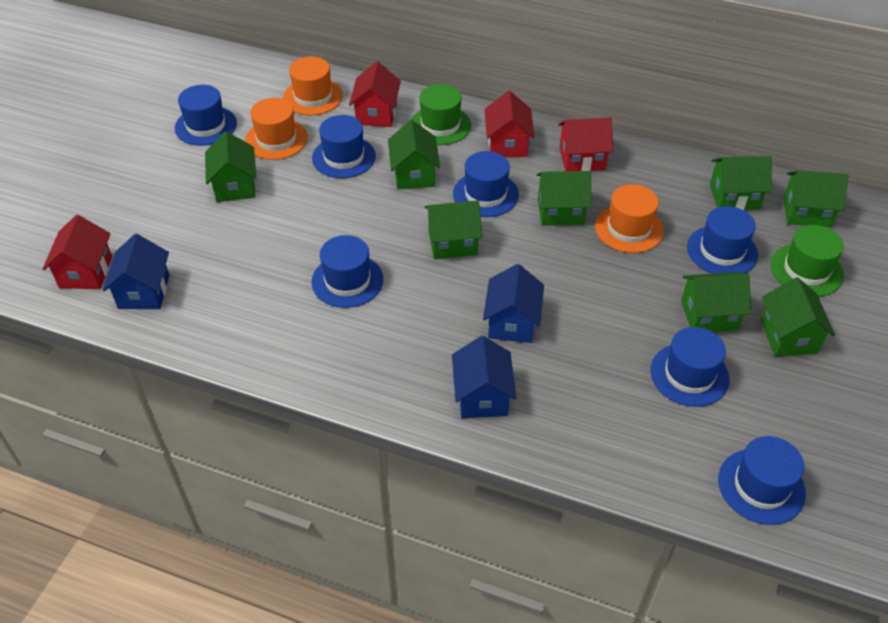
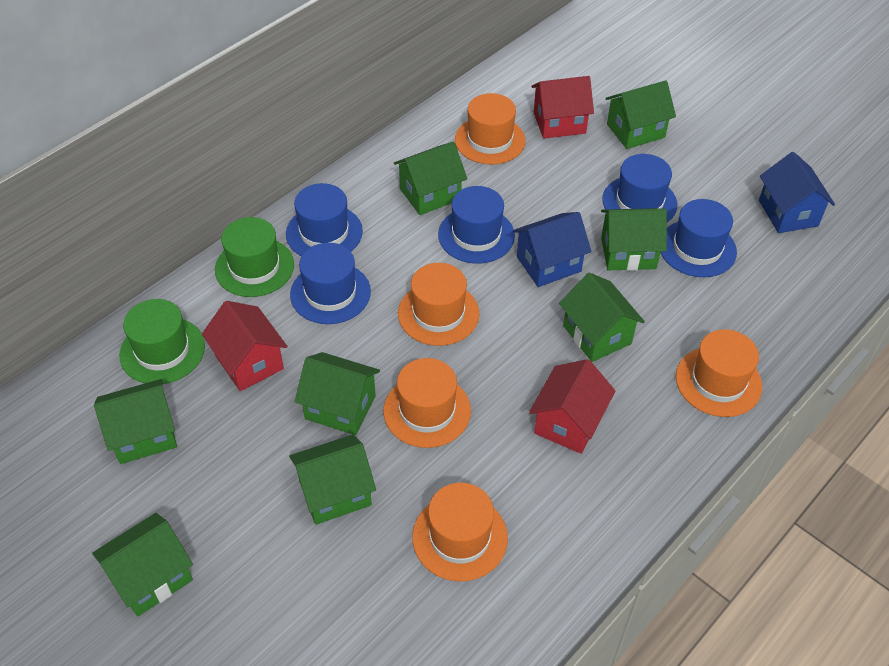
blue hat: 7 -> 5
blue house: 3 -> 2
orange hat: 3 -> 5
red house: 4 -> 3

